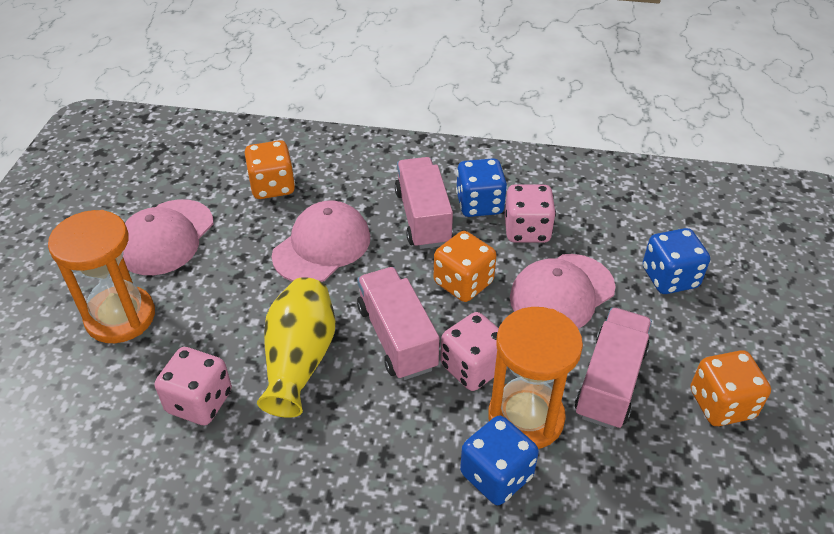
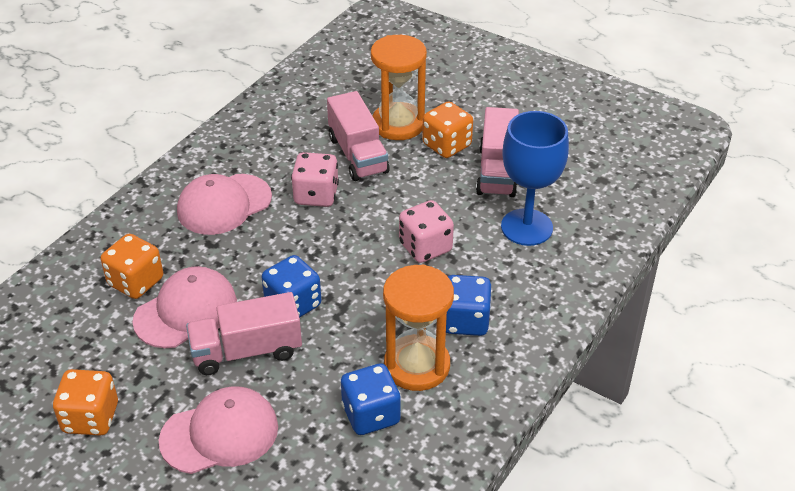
blue goblet: 0 -> 1
pink dice: 3 -> 2
yellow vase: 1 -> 0

